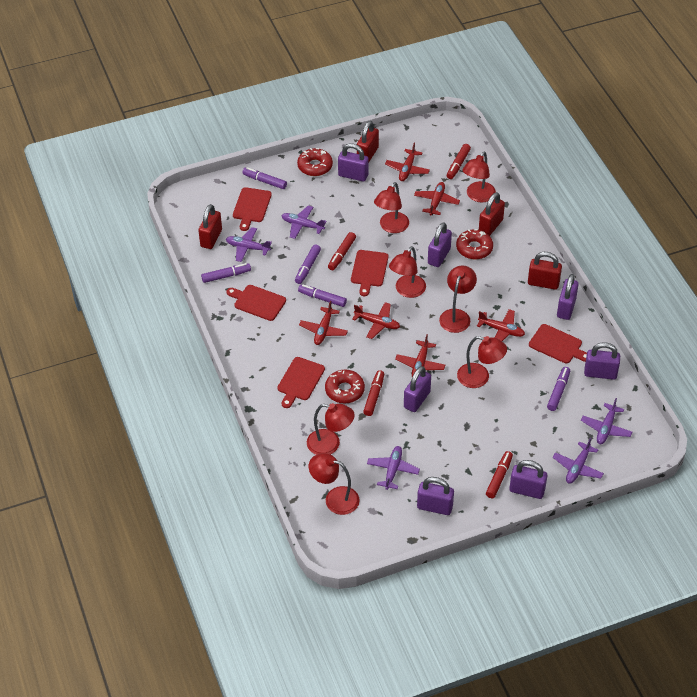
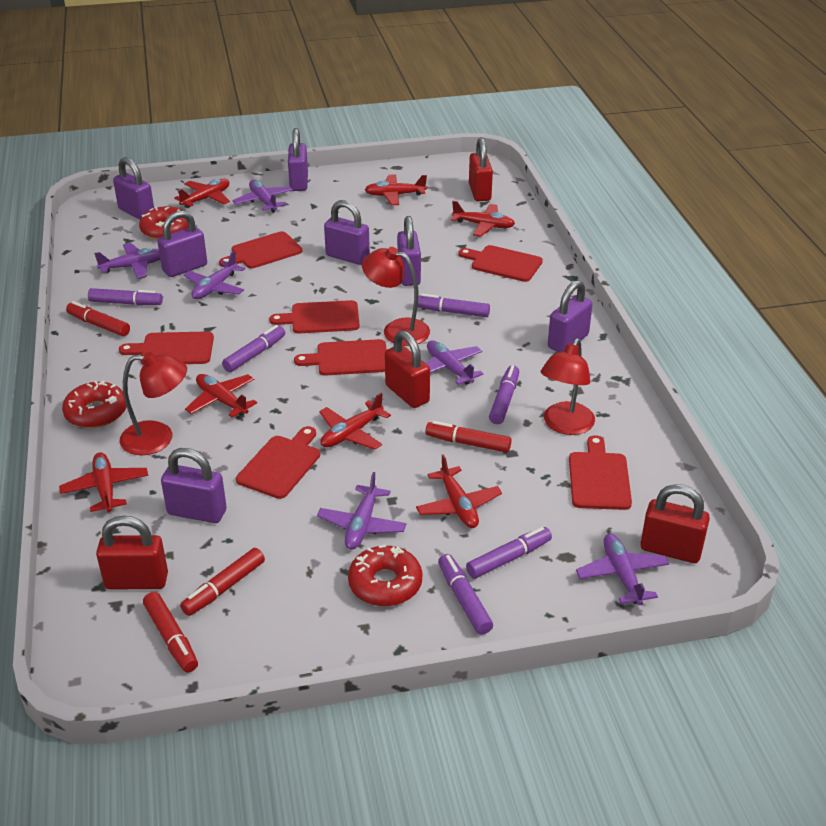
purple marker: 5 -> 6
purple plane: 5 -> 6
red cutting board: 5 -> 7
red lamp: 7 -> 3
red plane: 6 -> 7

